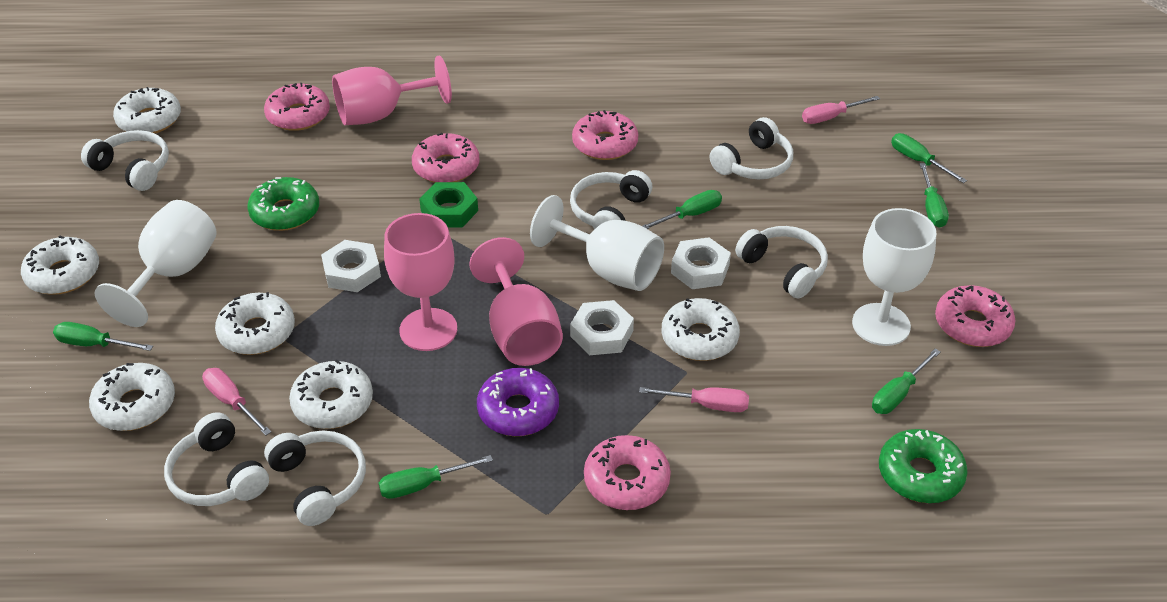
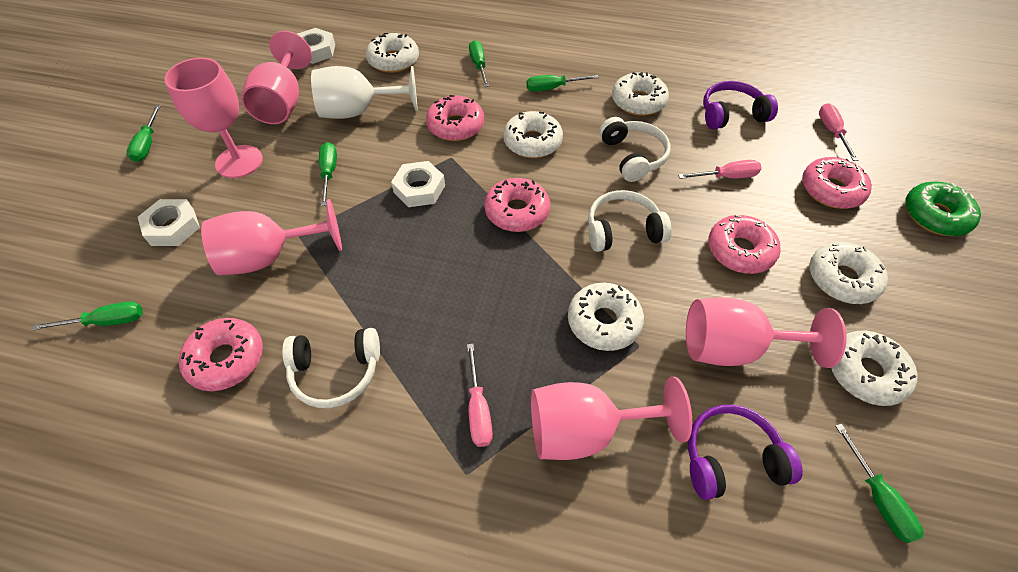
green donut: 2 -> 1
green nut: 1 -> 0
pink goblet: 3 -> 5
purple donut: 1 -> 0
purple headphones: 0 -> 2
white goblet: 3 -> 1
white headphones: 6 -> 3

